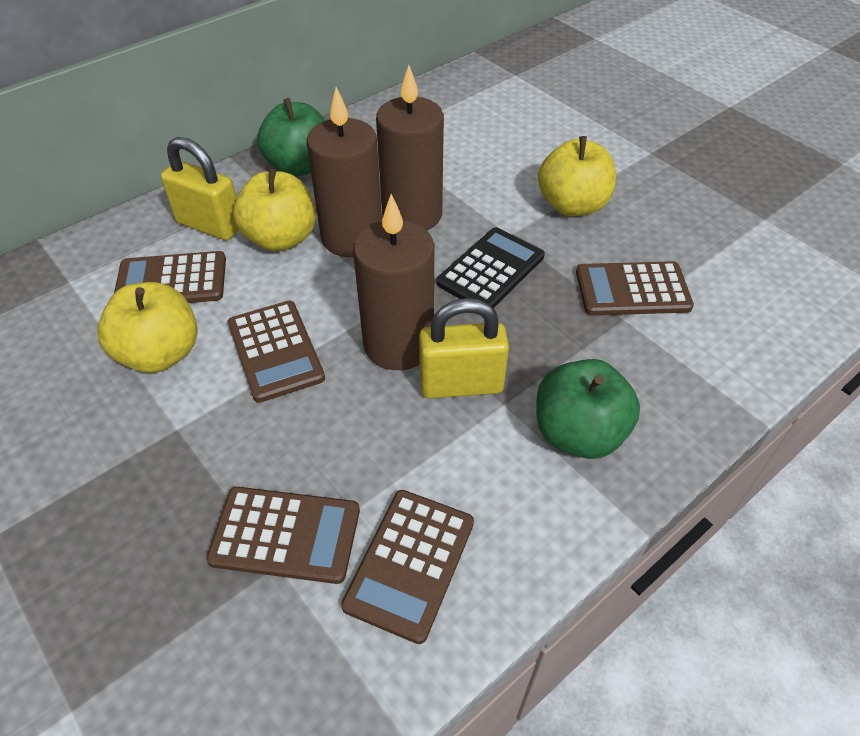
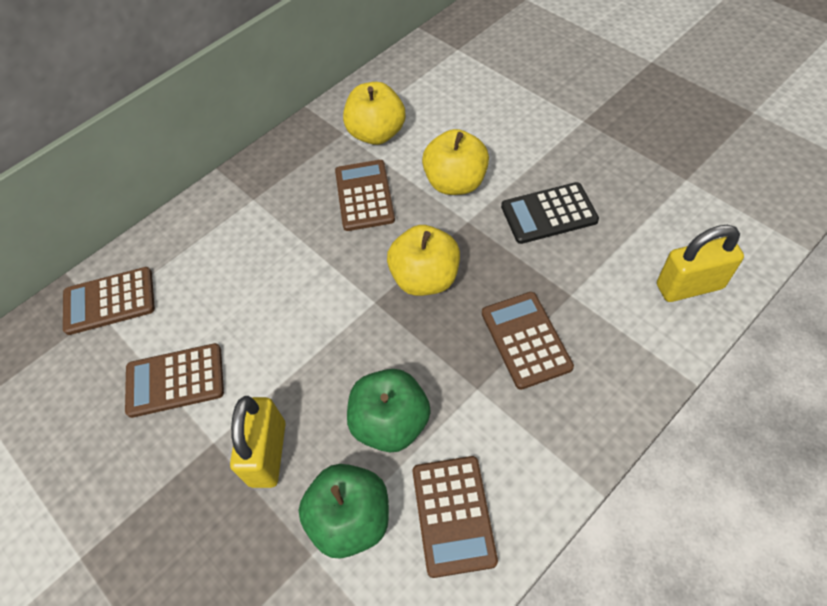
brown candle: 3 -> 0

